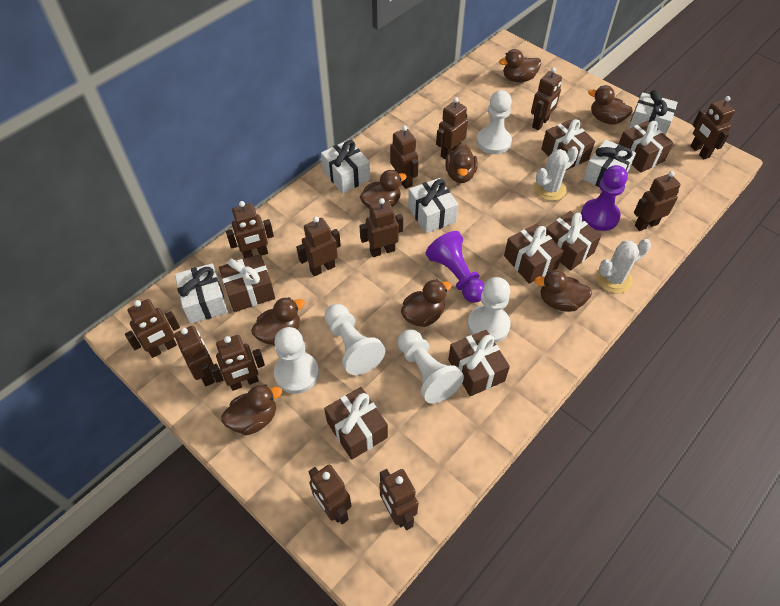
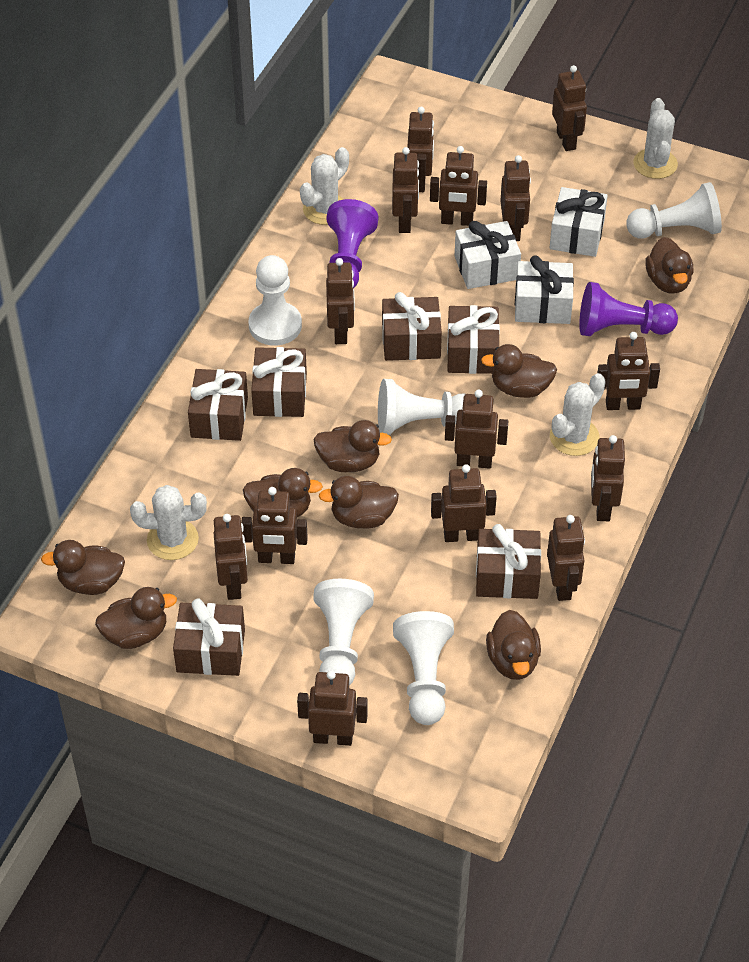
brown gift: 7 -> 6
brown robot: 13 -> 14
white cactus: 2 -> 4
white gift: 5 -> 3

